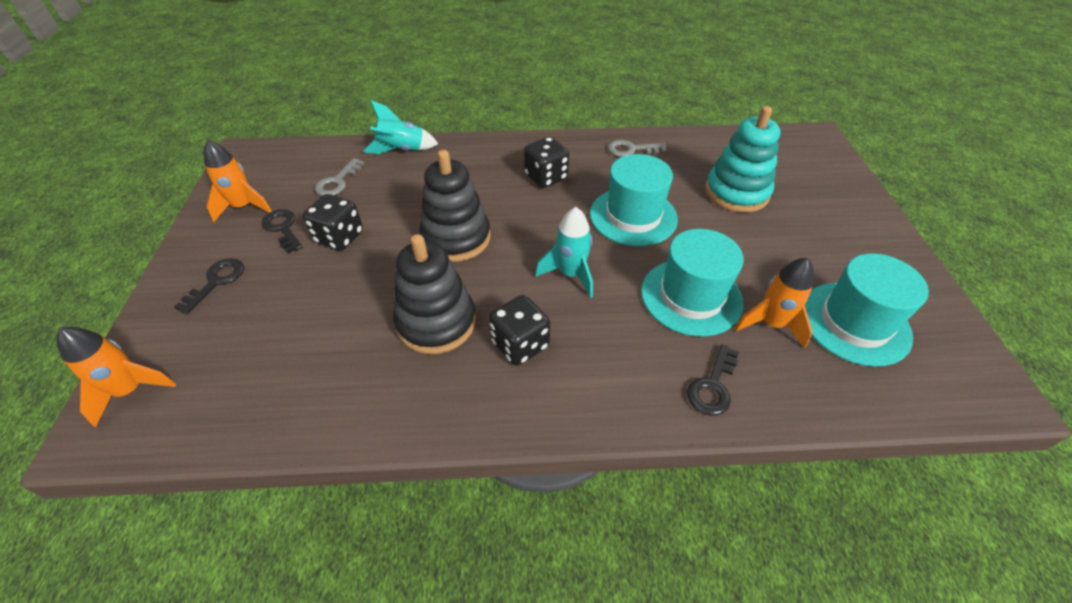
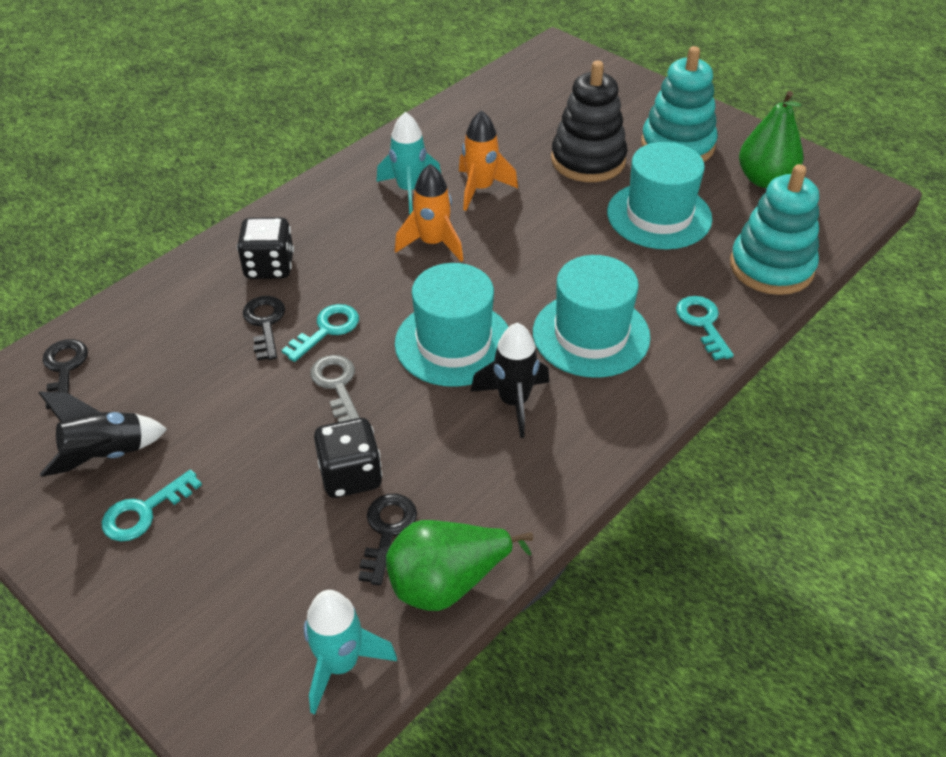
black dice: 3 -> 2
black rocket: 0 -> 2
black stacking toy: 2 -> 1
green pear: 0 -> 2
grey key: 2 -> 1
orange rocket: 3 -> 2
turquoise key: 0 -> 3
turquoise stacking toy: 1 -> 2

